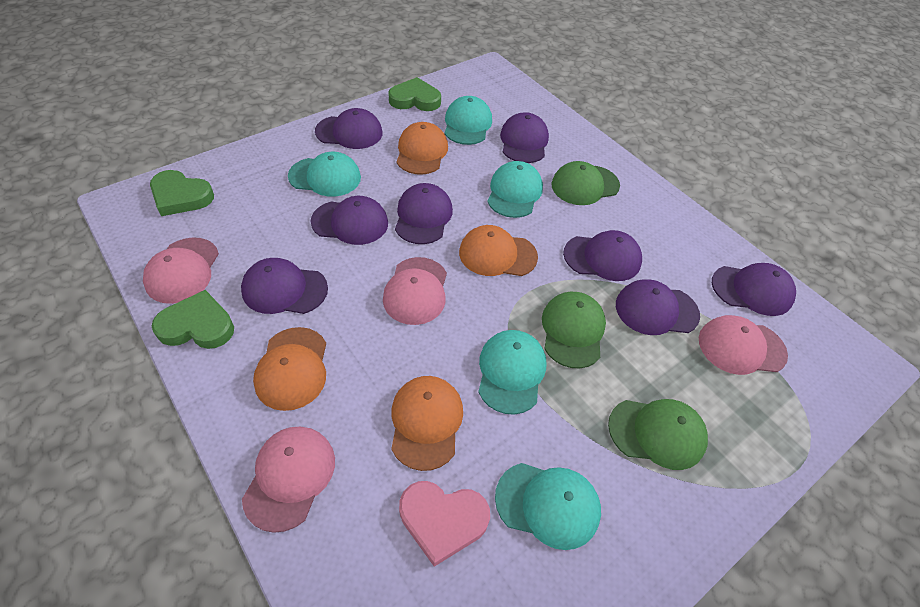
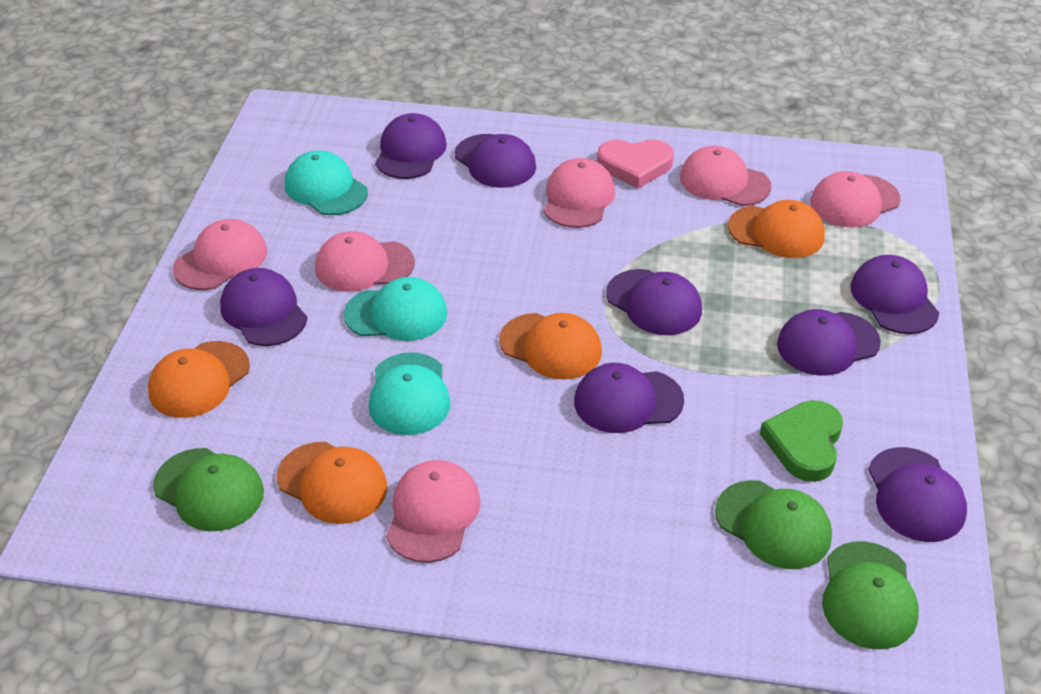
green heart: 3 -> 1
pink cap: 4 -> 6
turquoise cap: 5 -> 3

